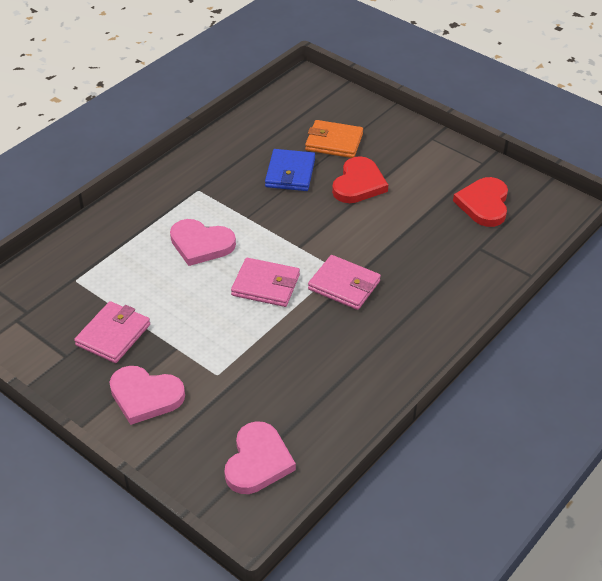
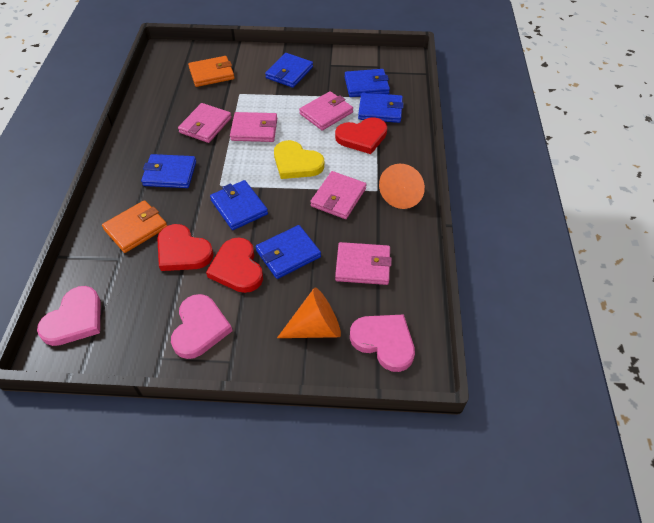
blue wallet: 1 -> 6
orange cone: 0 -> 2
orange wallet: 1 -> 2
pink wallet: 3 -> 5
red heart: 2 -> 3
yellow heart: 0 -> 1

